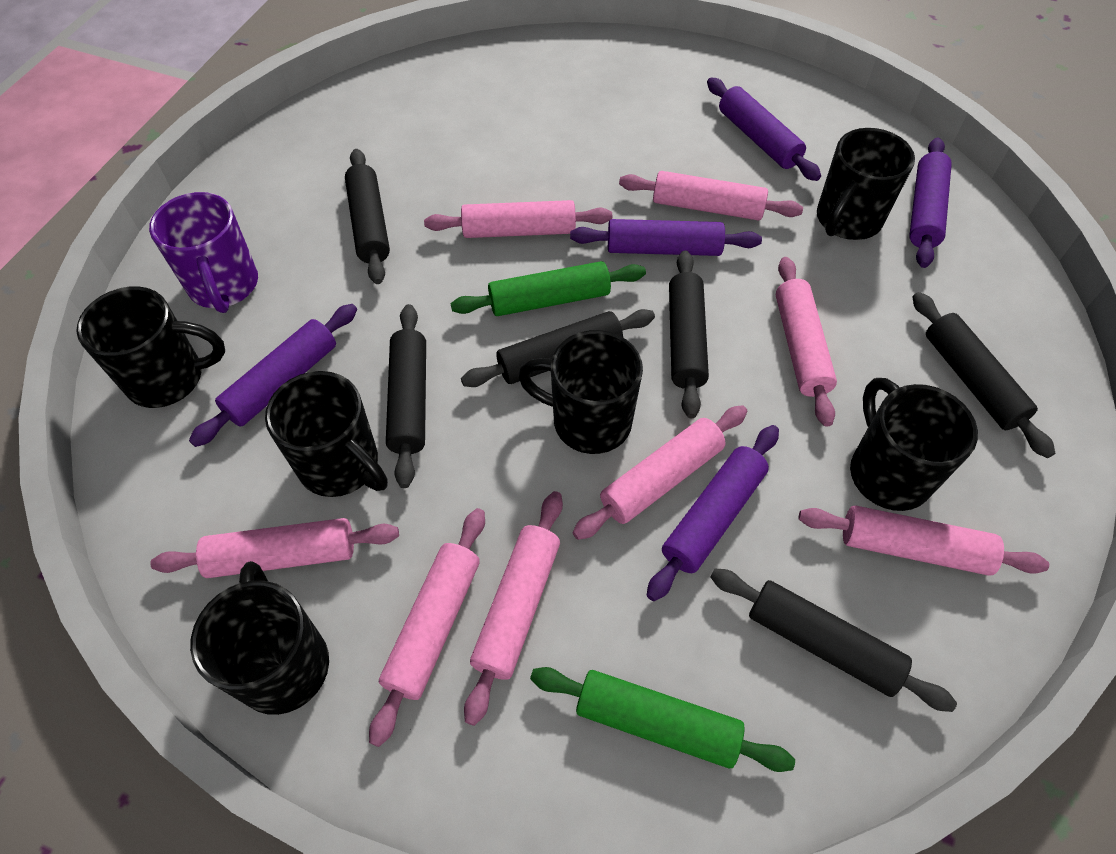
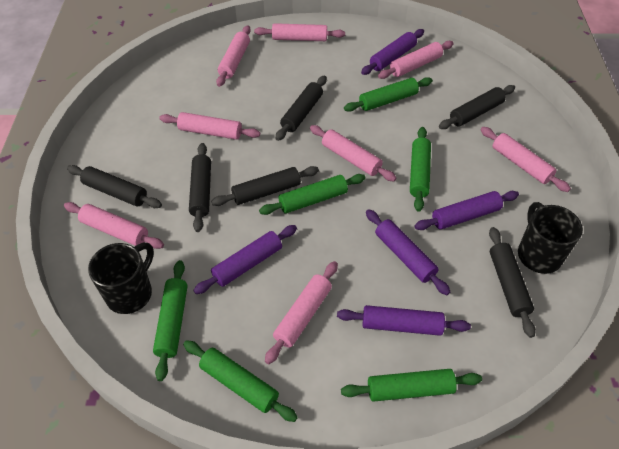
black mug: 6 -> 2
green rolling pin: 2 -> 6
purple mug: 1 -> 0

